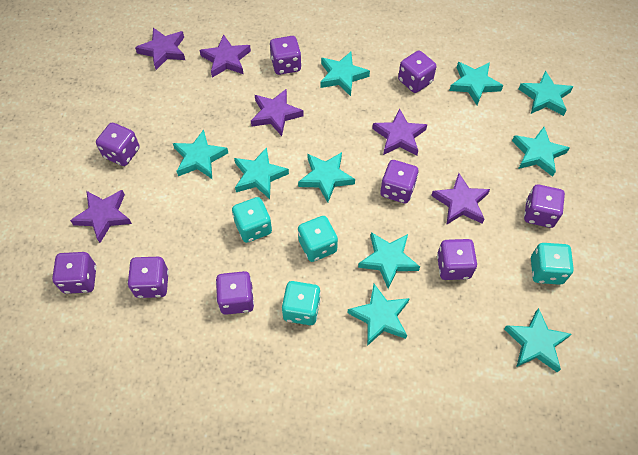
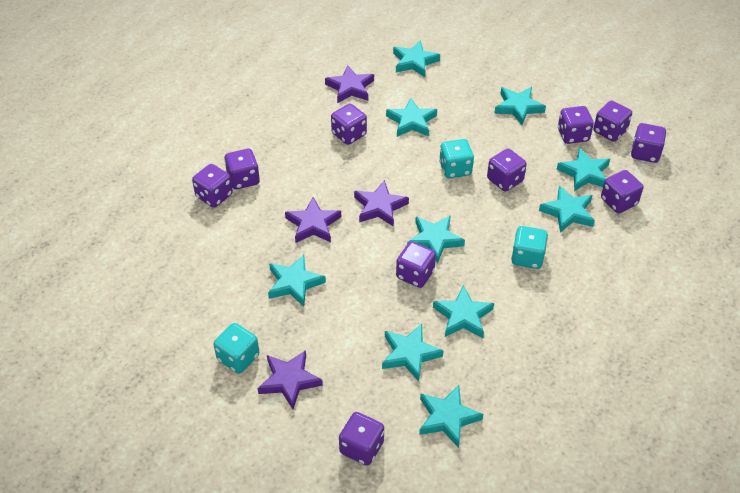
purple dice: 9 -> 10
purple star: 6 -> 4
turquoise dice: 4 -> 3

